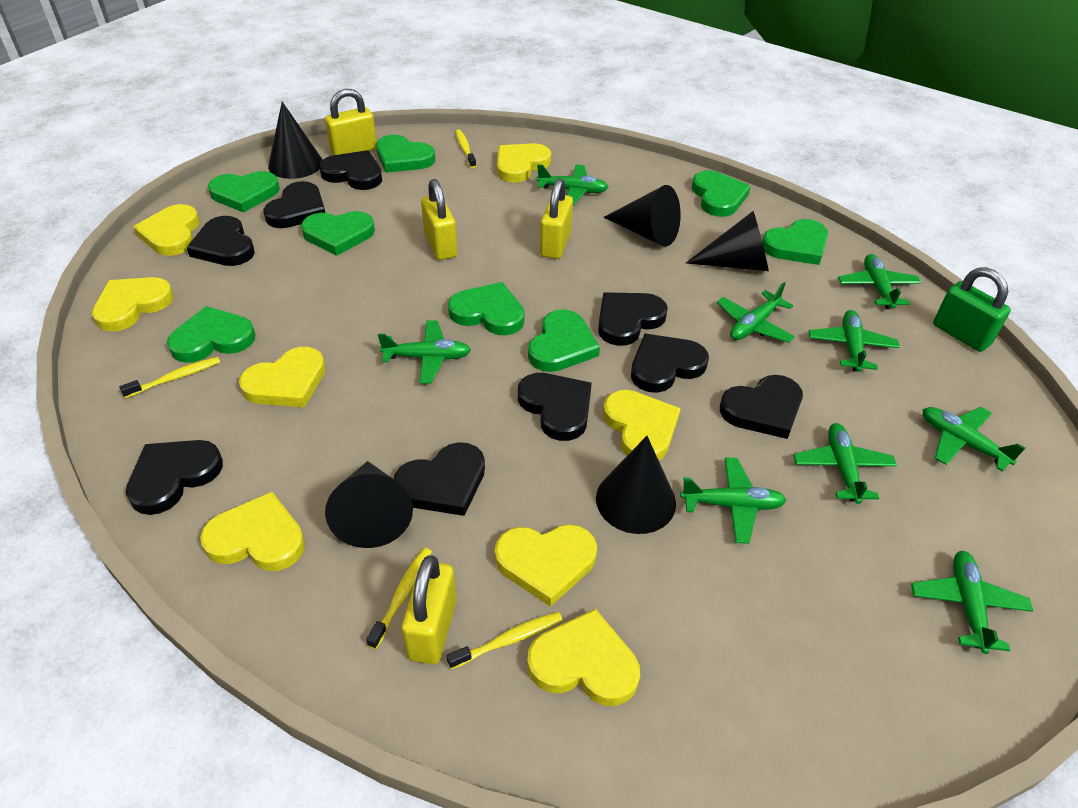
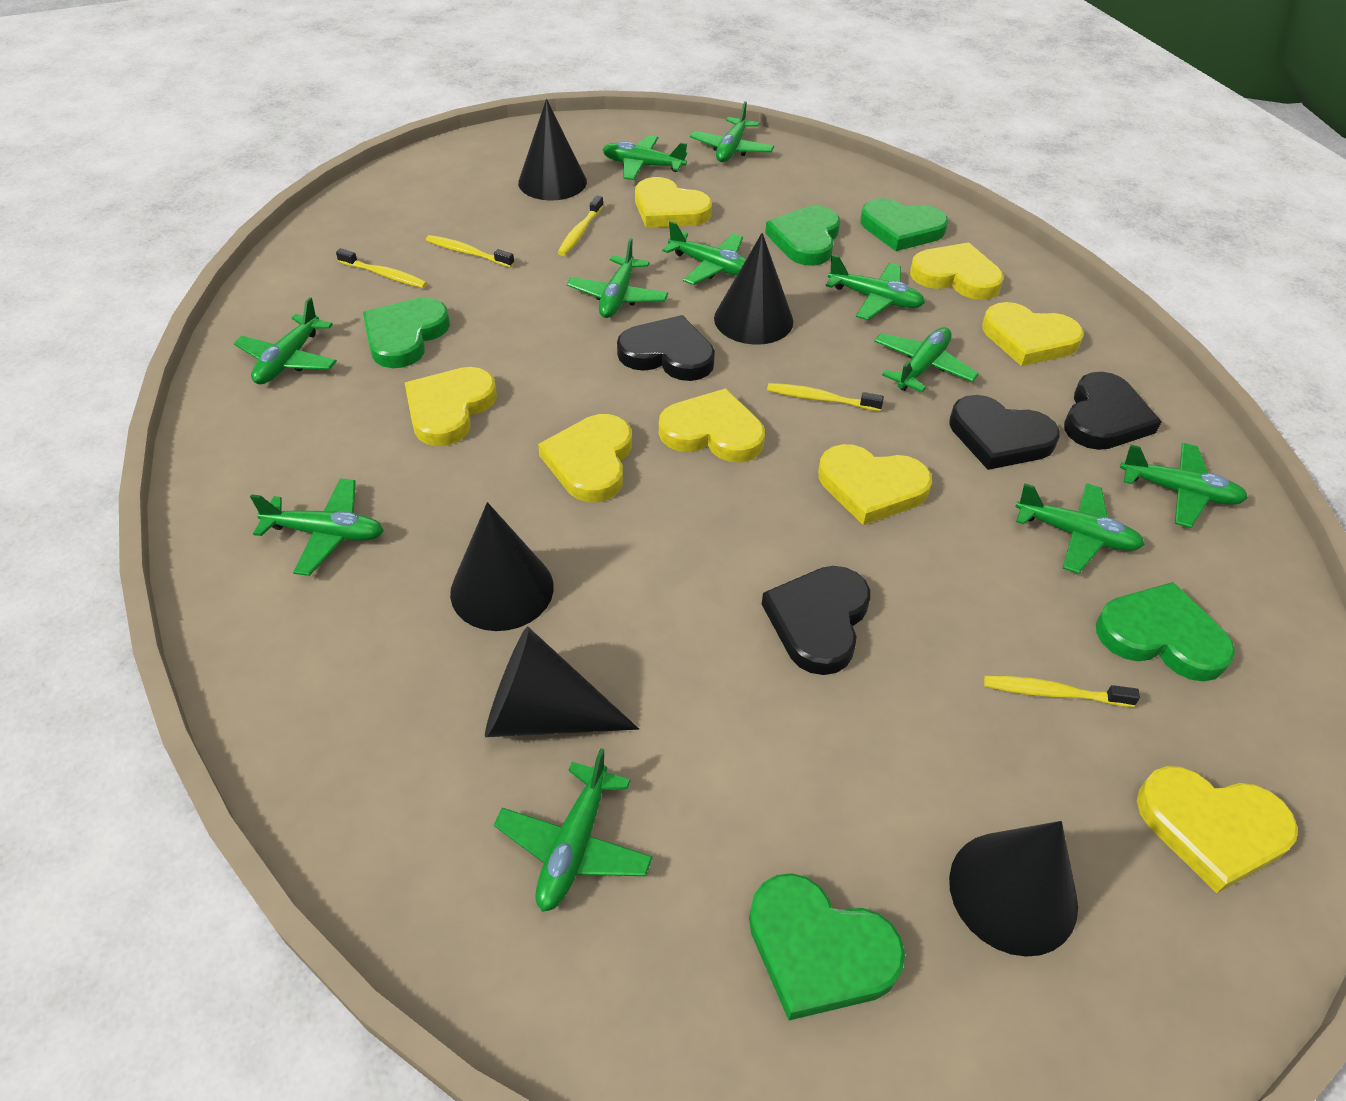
black heart: 9 -> 4
green heart: 8 -> 5
green padlock: 1 -> 0
green plane: 9 -> 11
yellow padlock: 4 -> 0
yellow toothbrush: 4 -> 5

